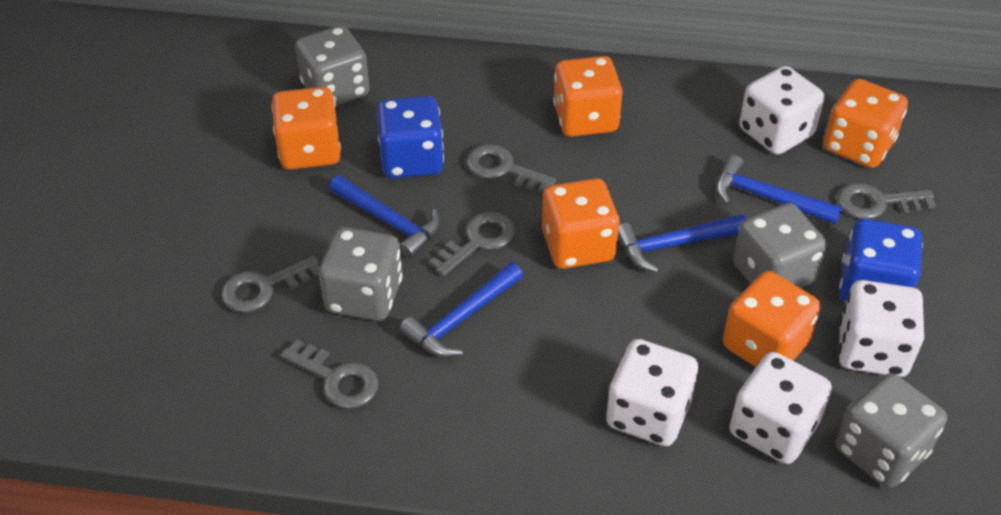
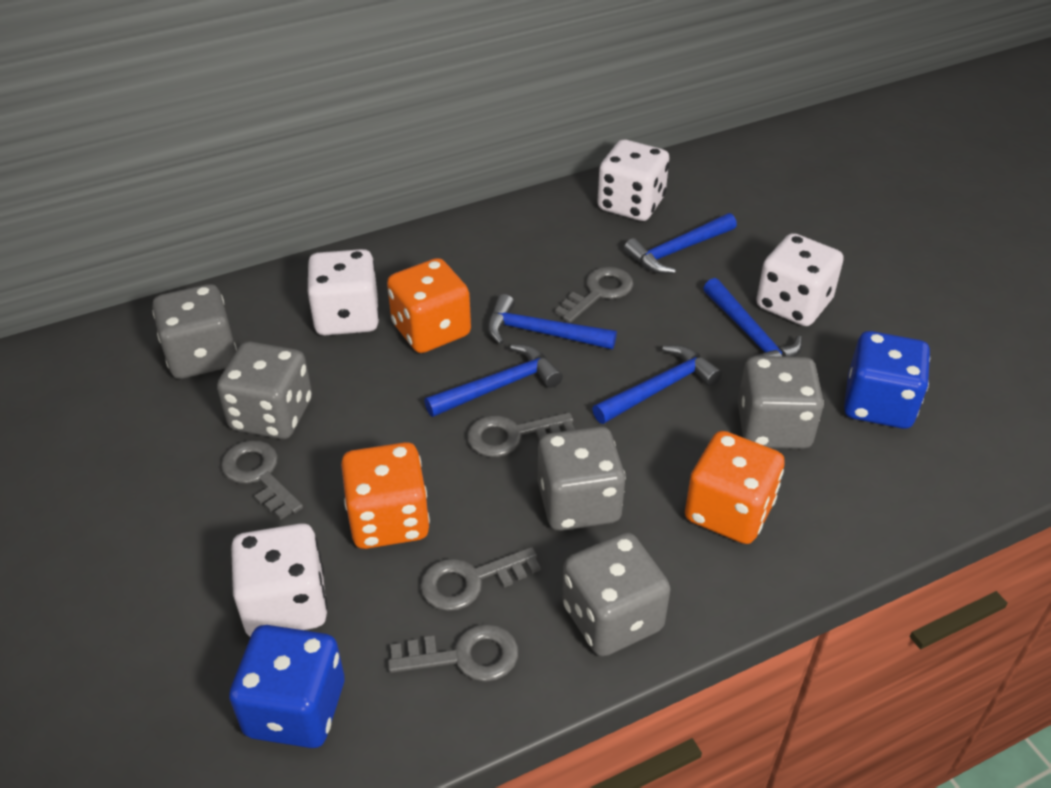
blue hammer: 4 -> 5
grey dice: 4 -> 5
orange dice: 5 -> 3

